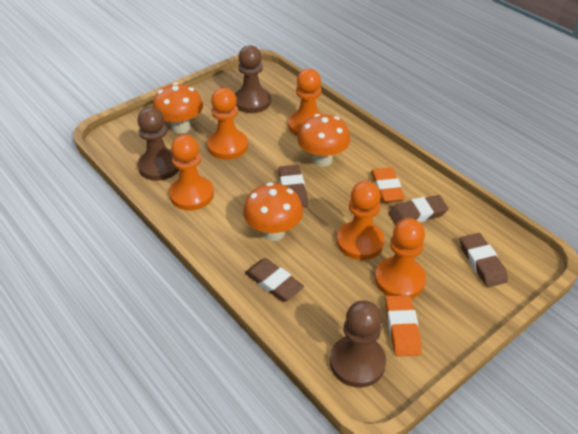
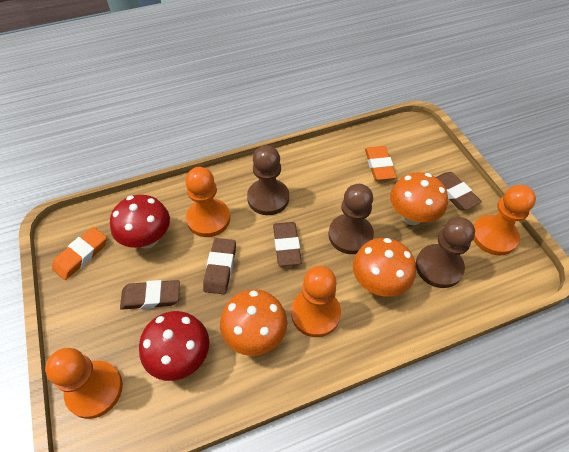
orange pawn: 5 -> 4
red mushroom: 0 -> 2

